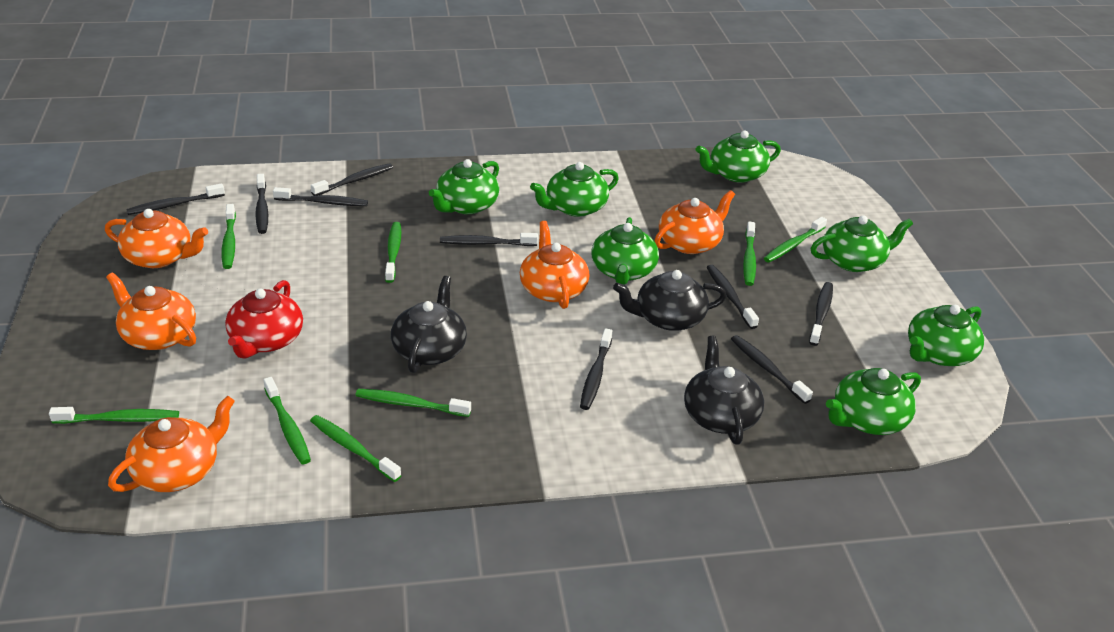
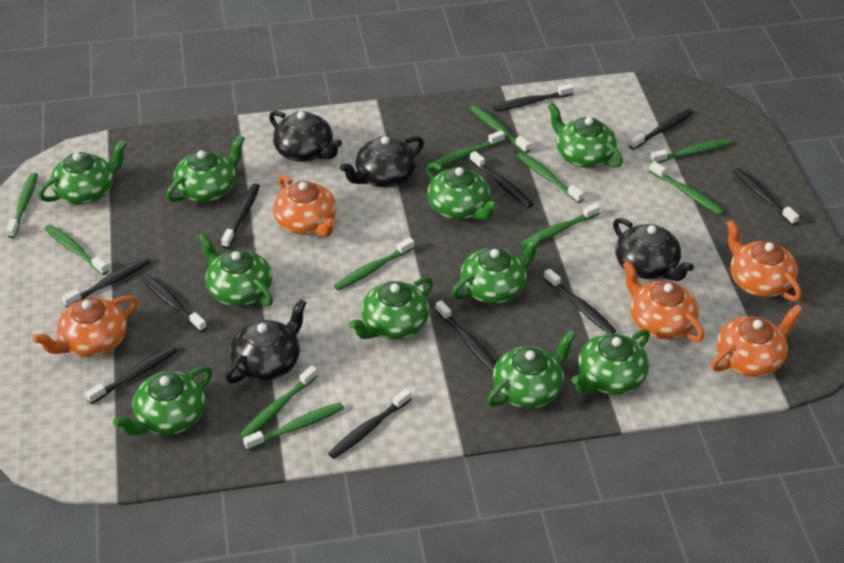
black teapot: 3 -> 4
black toothbrush: 9 -> 11
green teapot: 7 -> 10
green toothbrush: 8 -> 11
red teapot: 1 -> 0

